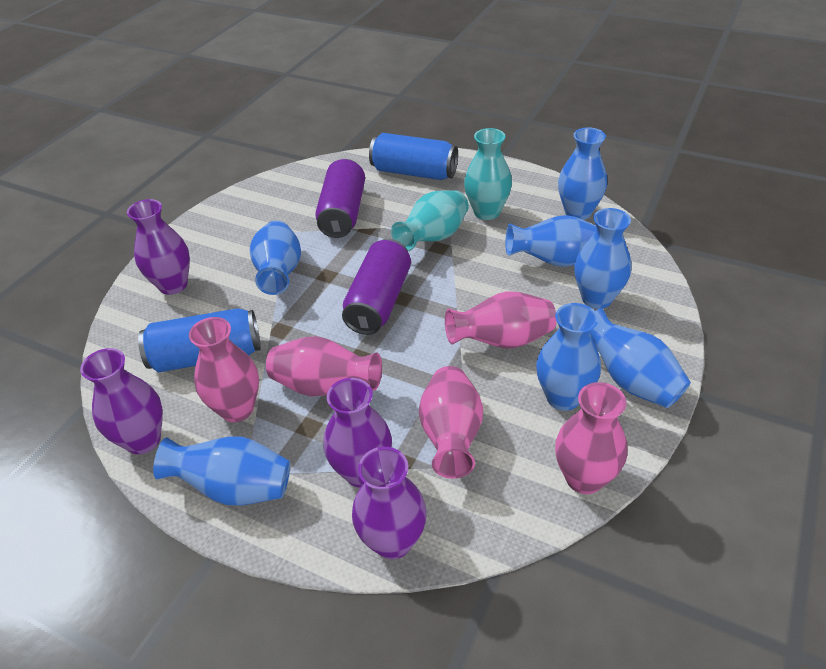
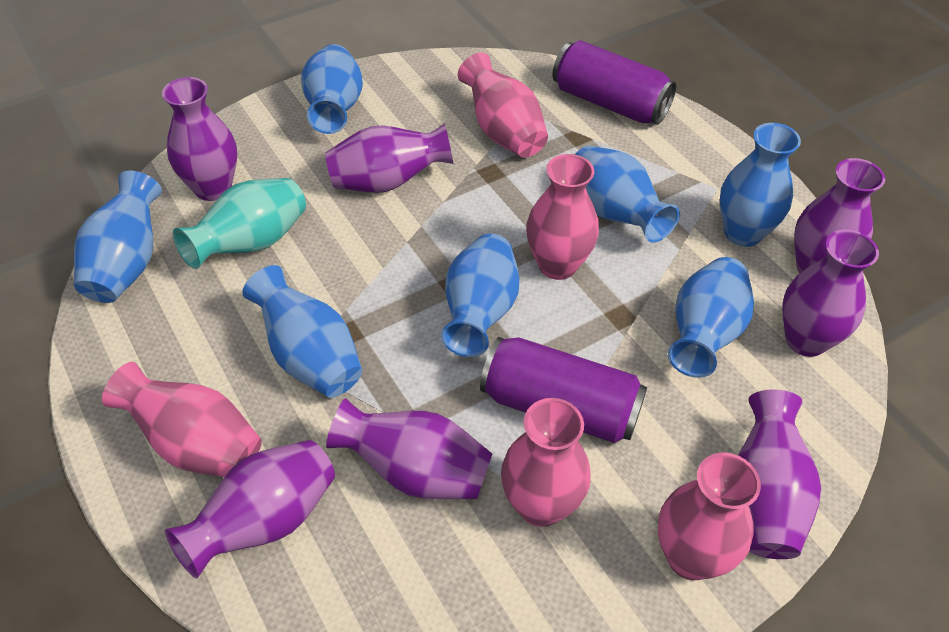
blue can: 2 -> 0
purple vase: 4 -> 7
turquoise vase: 2 -> 1

